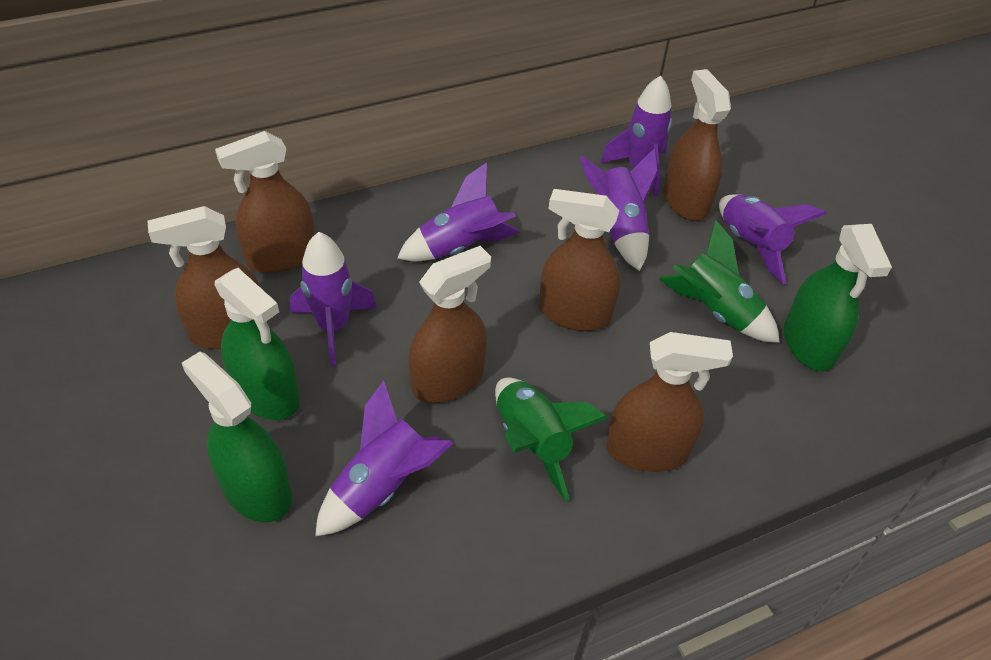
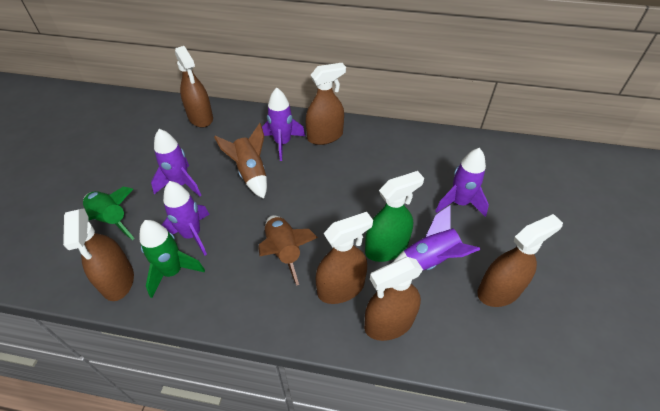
brown rocket: 0 -> 2
green spray bottle: 3 -> 1
purple rocket: 6 -> 5

